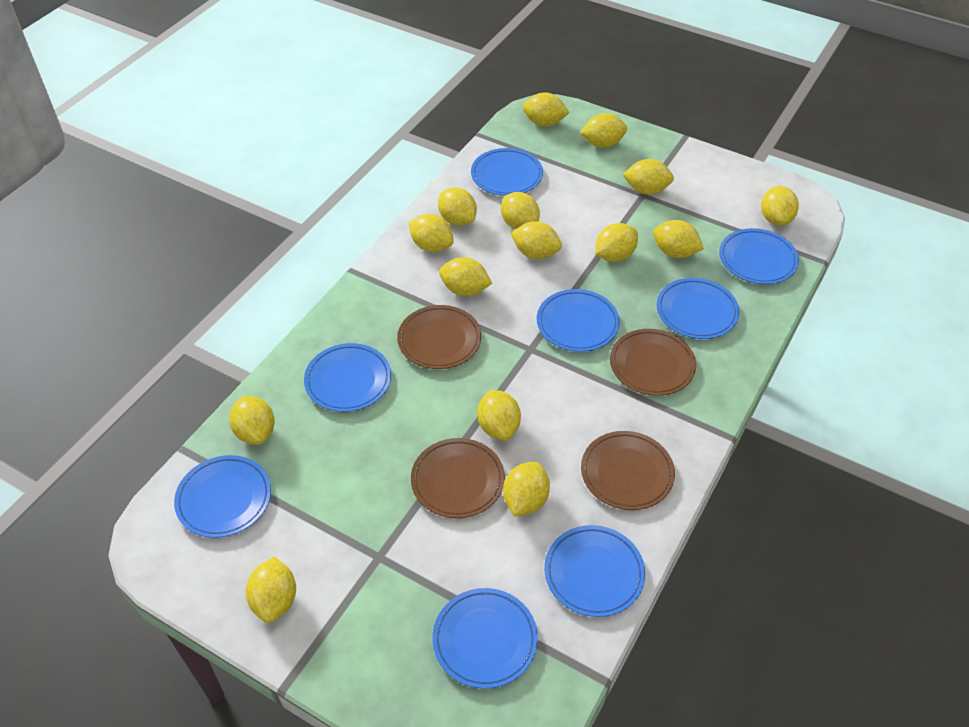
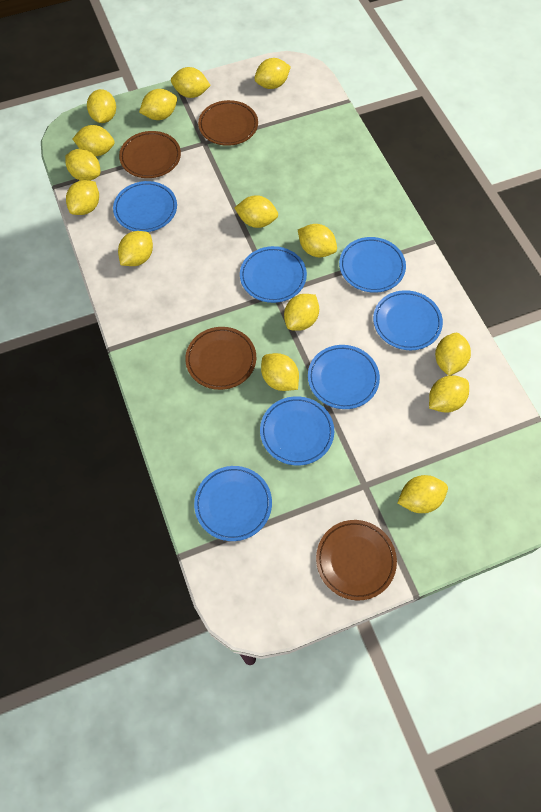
blue plate: 8 -> 7

